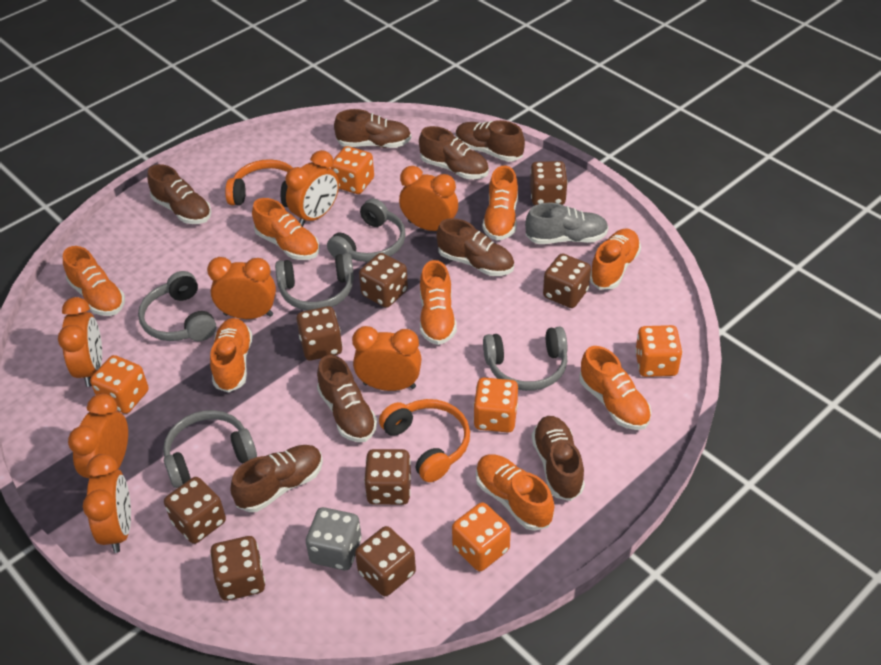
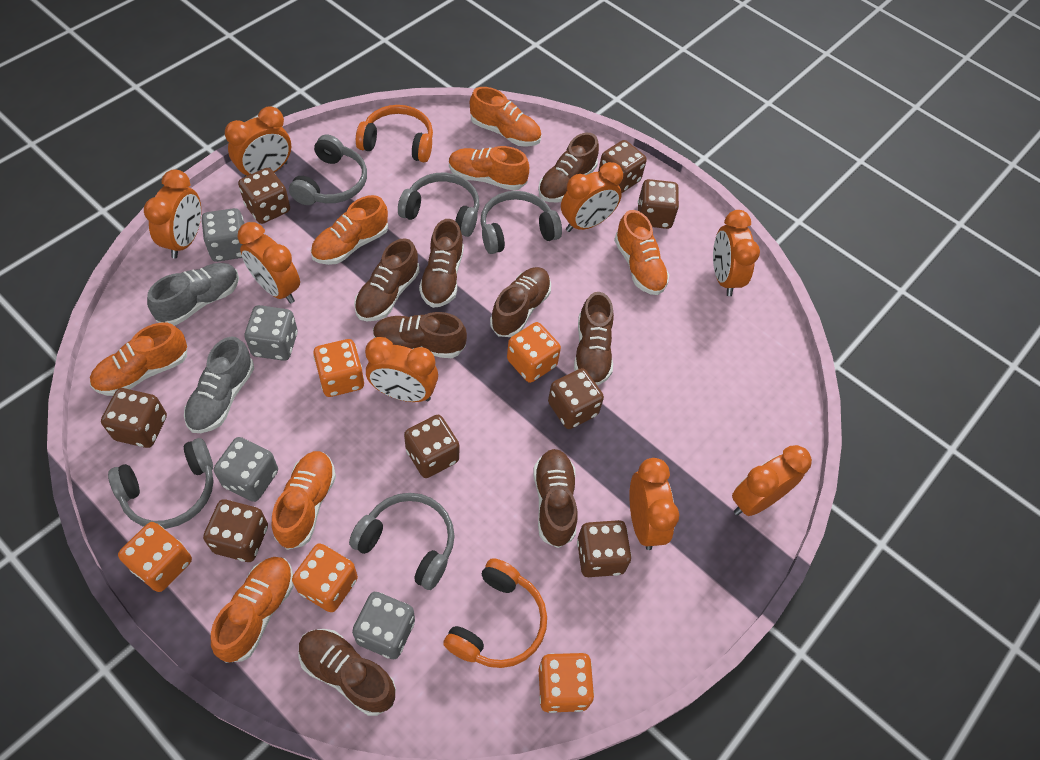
grey dice: 1 -> 4
grey shoe: 1 -> 2
orange clock: 7 -> 8
orange shoe: 8 -> 7

